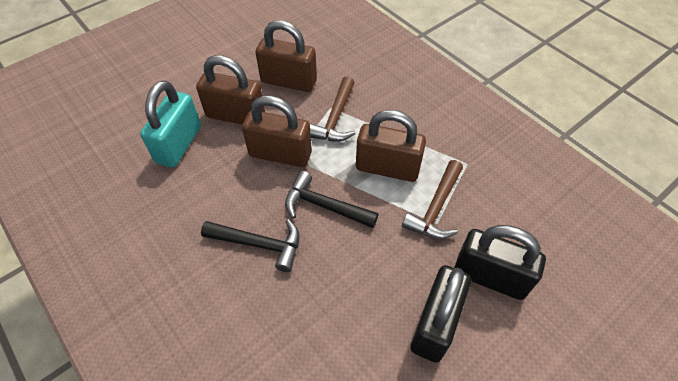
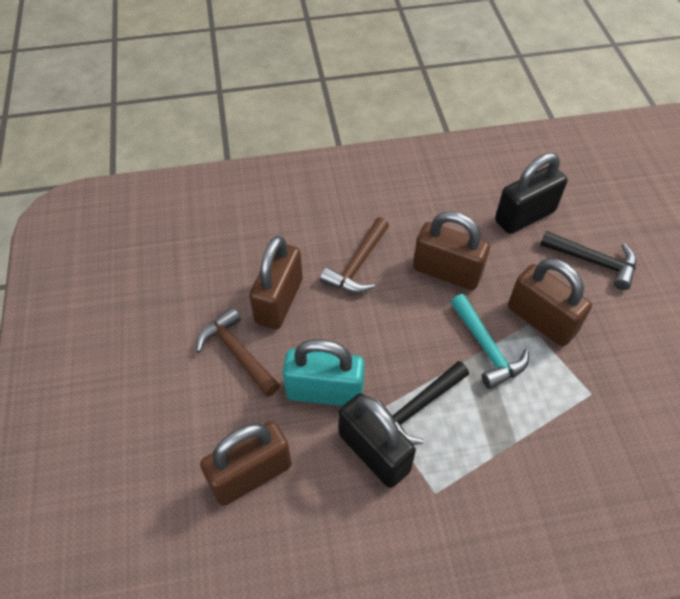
turquoise hammer: 0 -> 1

